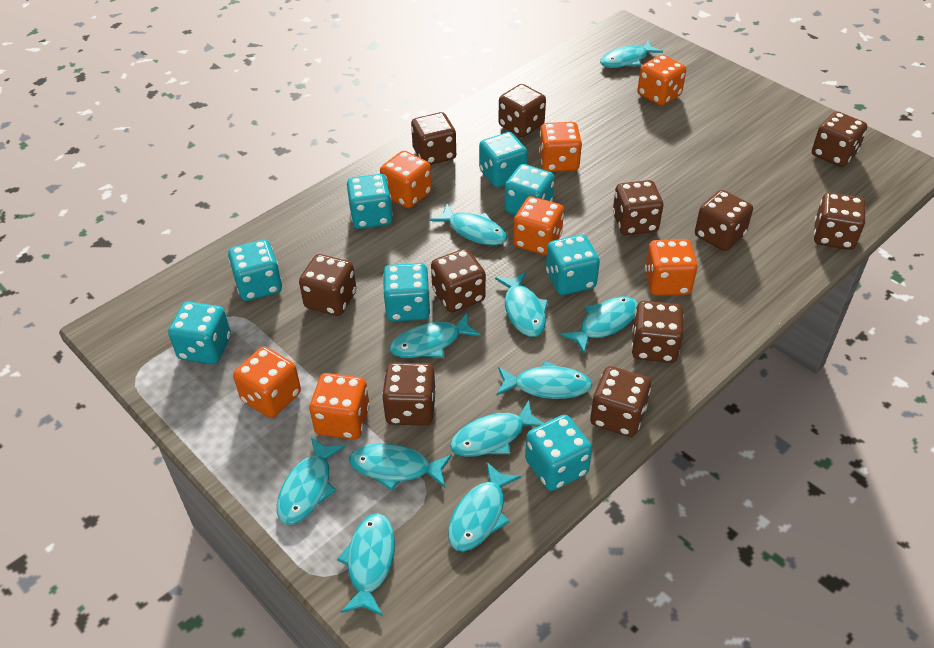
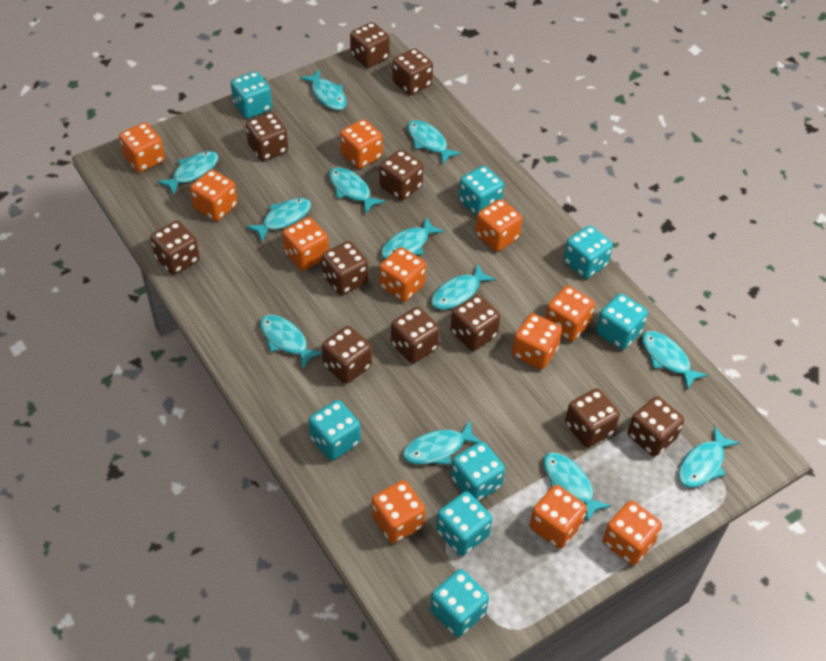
orange dice: 7 -> 11
turquoise fish: 11 -> 12

